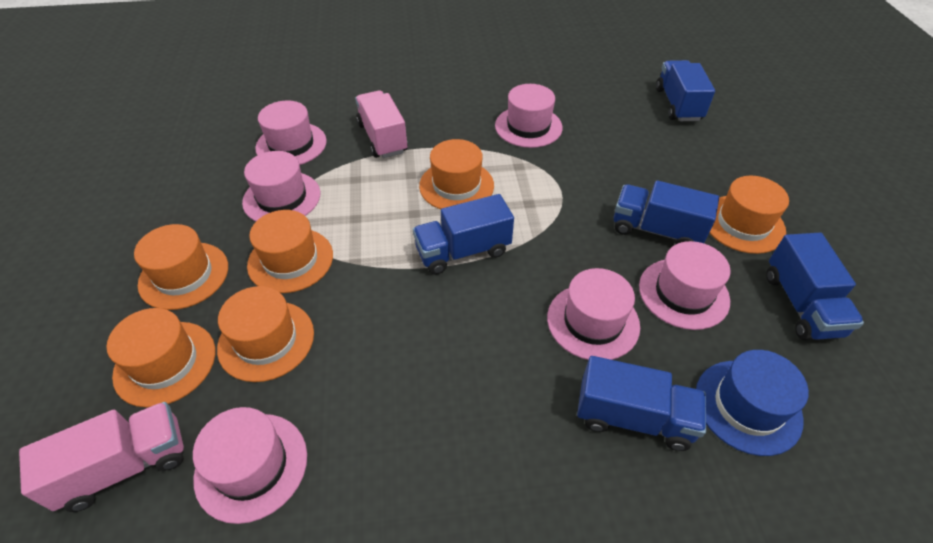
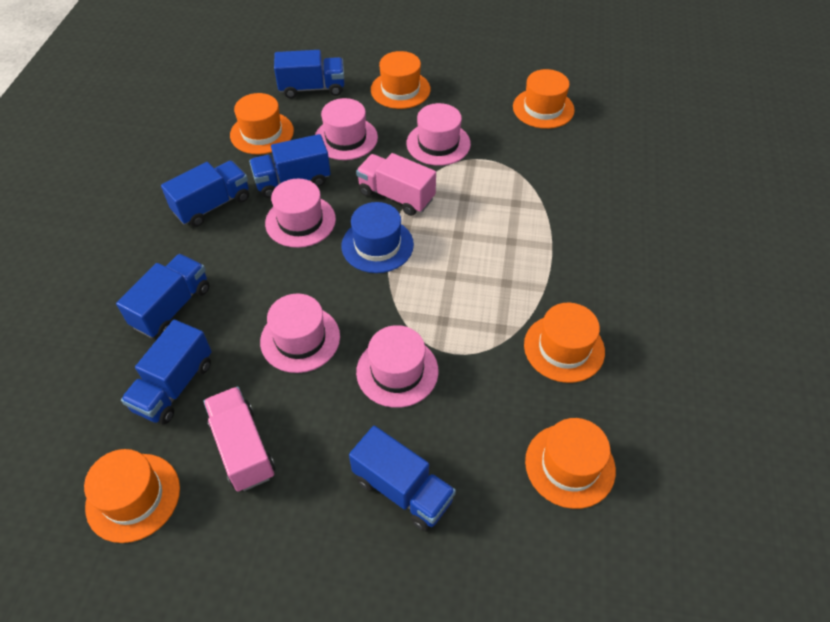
blue truck: 5 -> 6
pink hat: 6 -> 5

